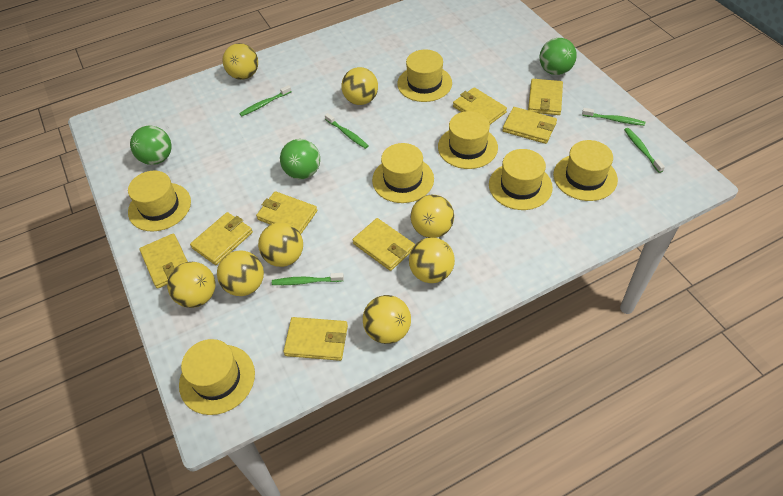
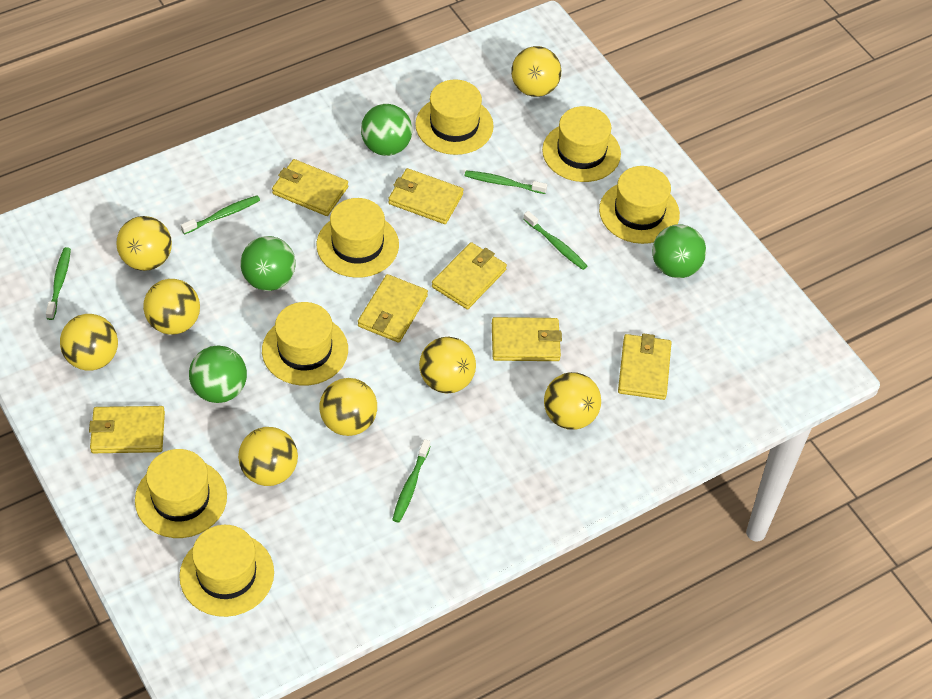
green ball: 3 -> 4
yellow wallet: 8 -> 7

